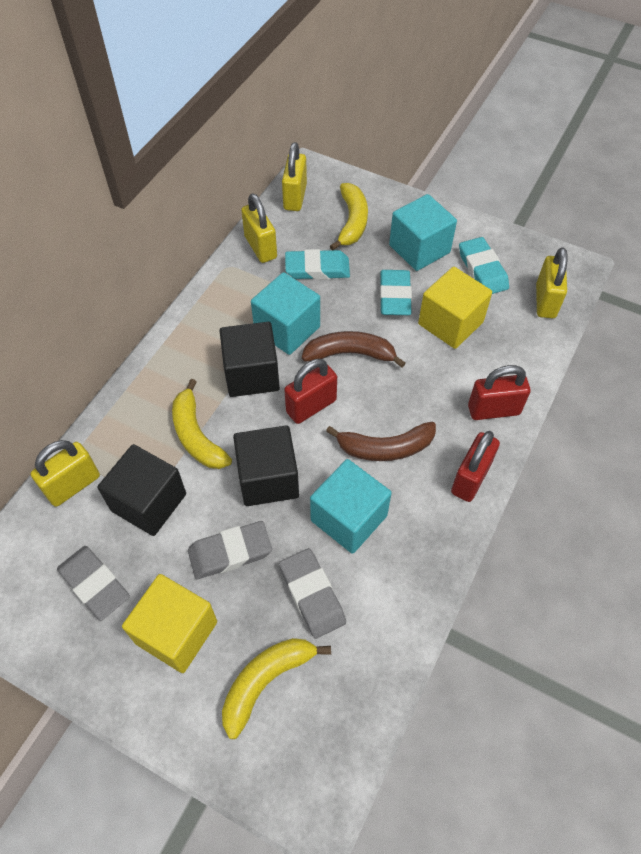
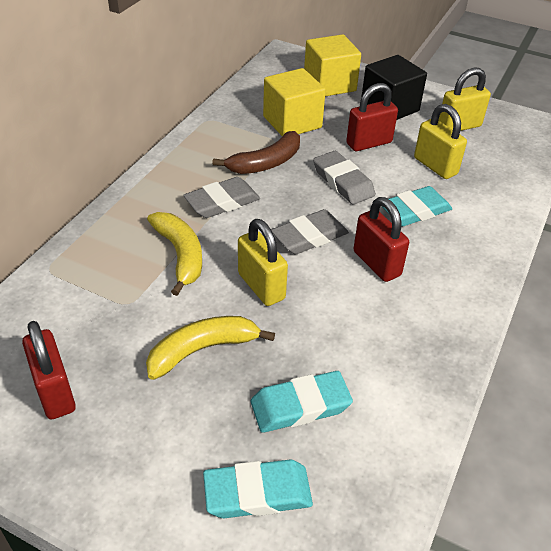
black cube: 3 -> 1
brown banana: 2 -> 1
turquoise cube: 3 -> 0
yellow banana: 3 -> 2
yellow padlock: 4 -> 3

